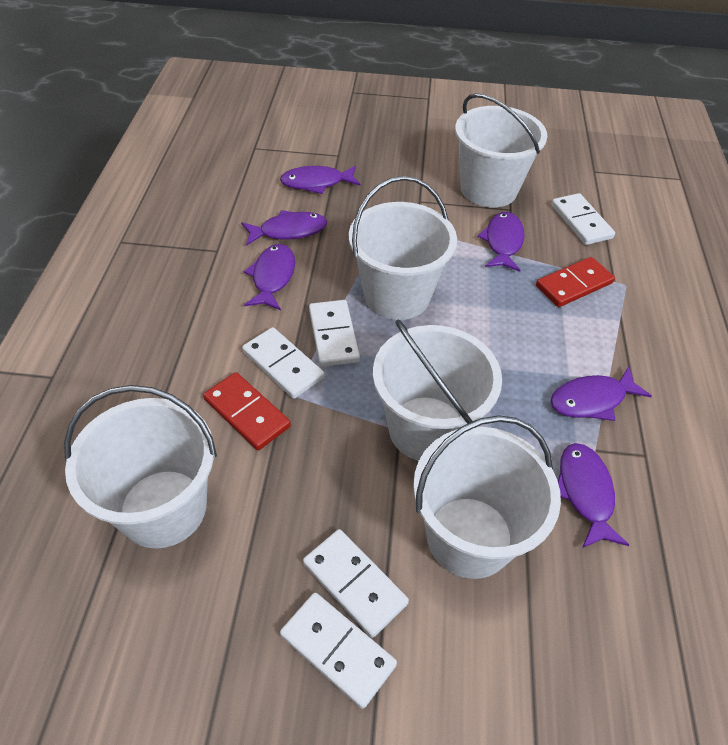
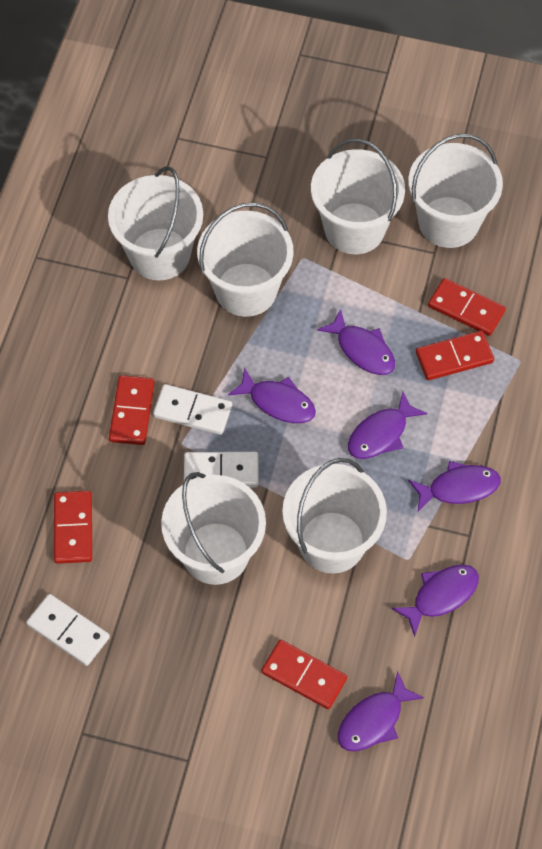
red domino: 2 -> 5
white bucket: 5 -> 6
white domino: 5 -> 3

